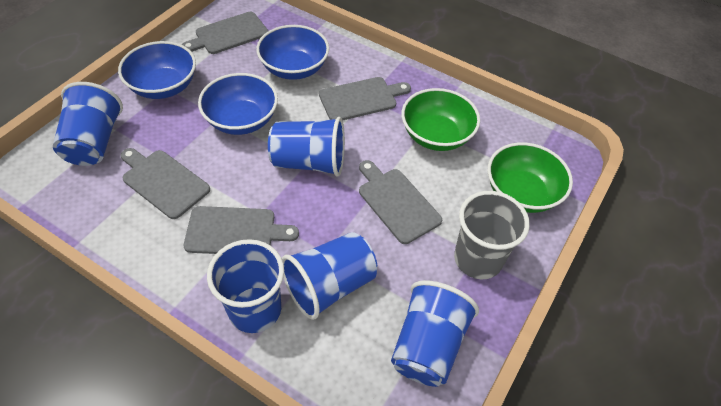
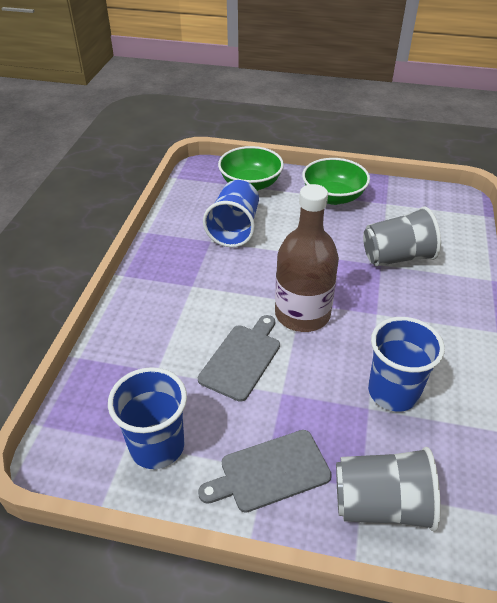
blue bowl: 3 -> 0
blue cup: 5 -> 3
brown bottle: 0 -> 1
grey cup: 1 -> 2
grey cutting board: 5 -> 2

